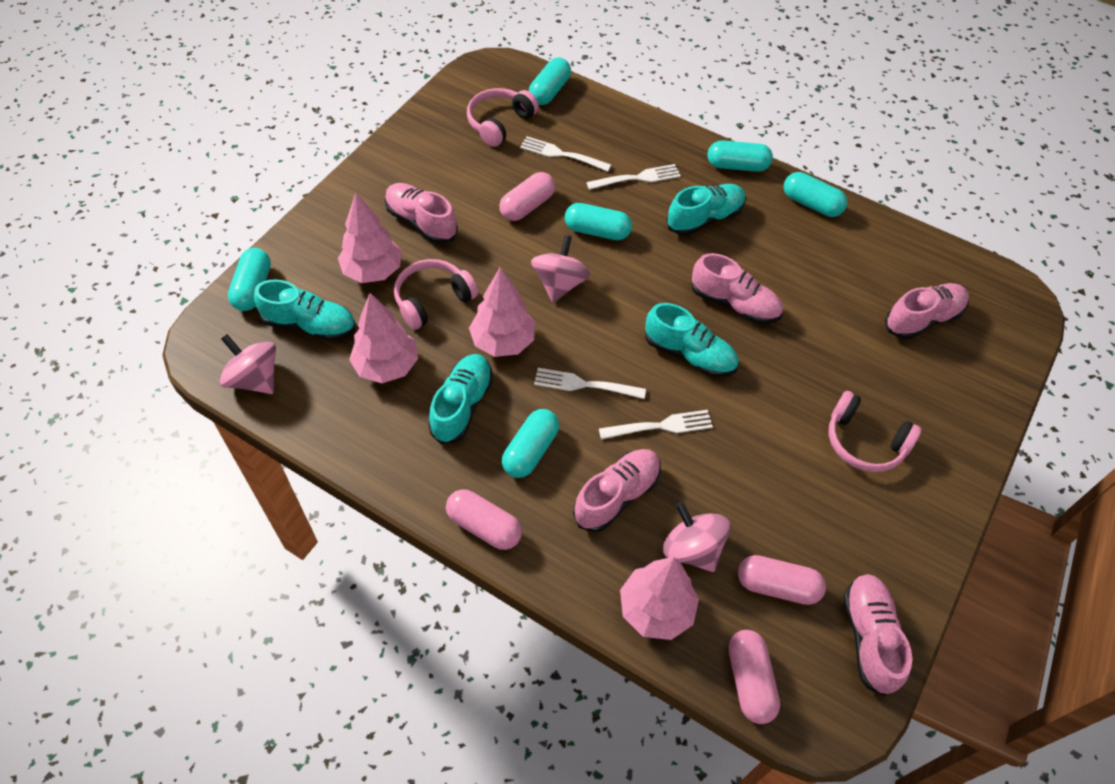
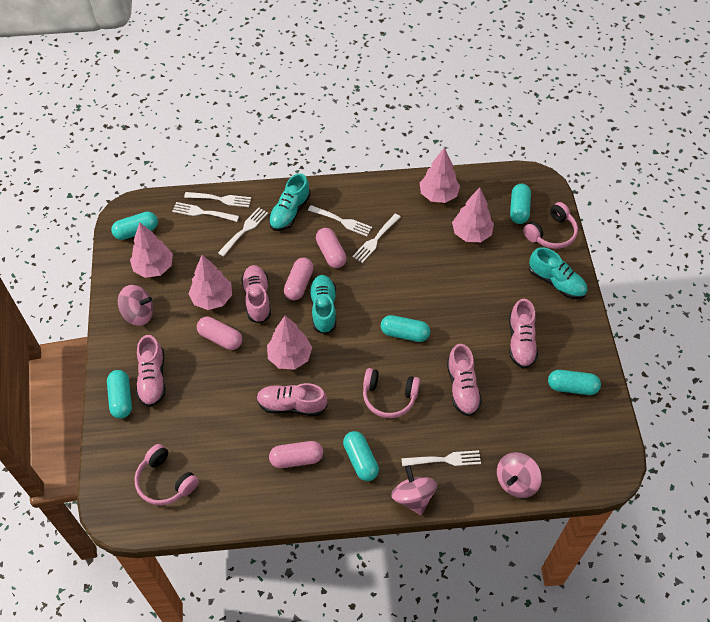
pink tree: 4 -> 5
turquoise shoe: 4 -> 3
white fork: 4 -> 6

